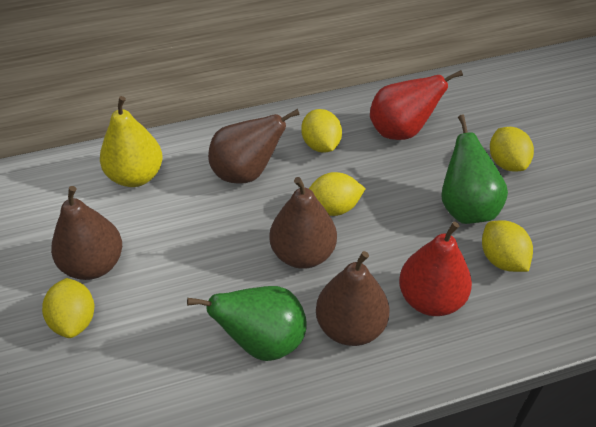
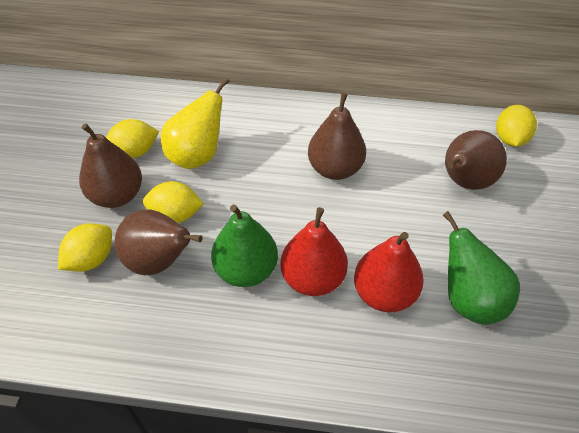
yellow lemon: 5 -> 4

